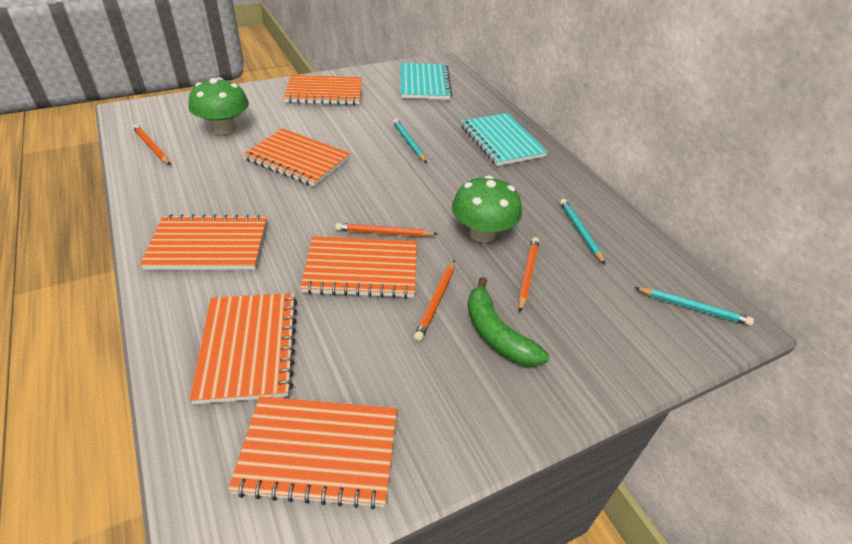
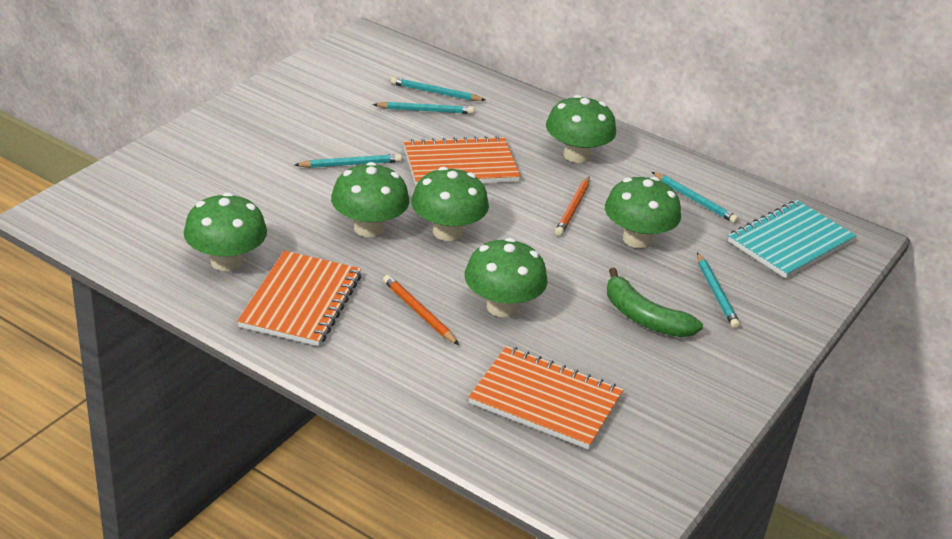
green mushroom: 2 -> 6
orange notebook: 6 -> 3
orange pencil: 4 -> 2
turquoise notebook: 2 -> 1
turquoise pencil: 3 -> 5

